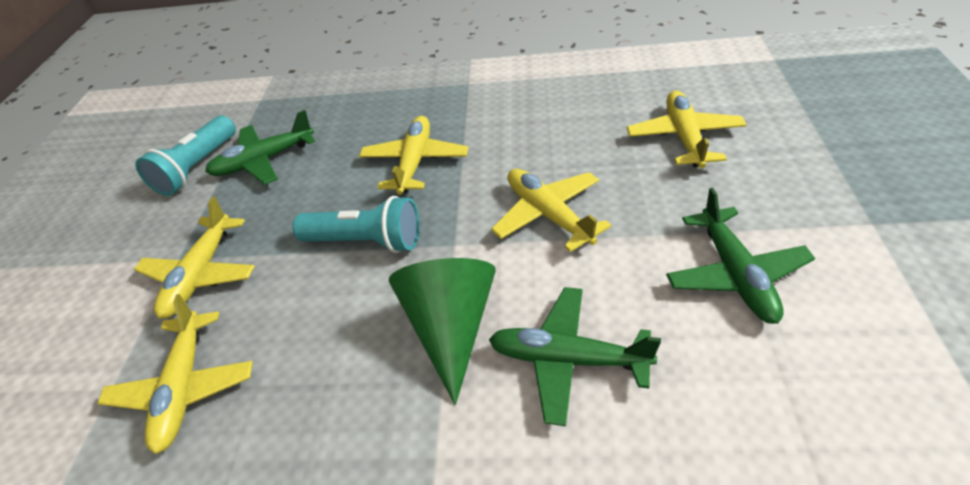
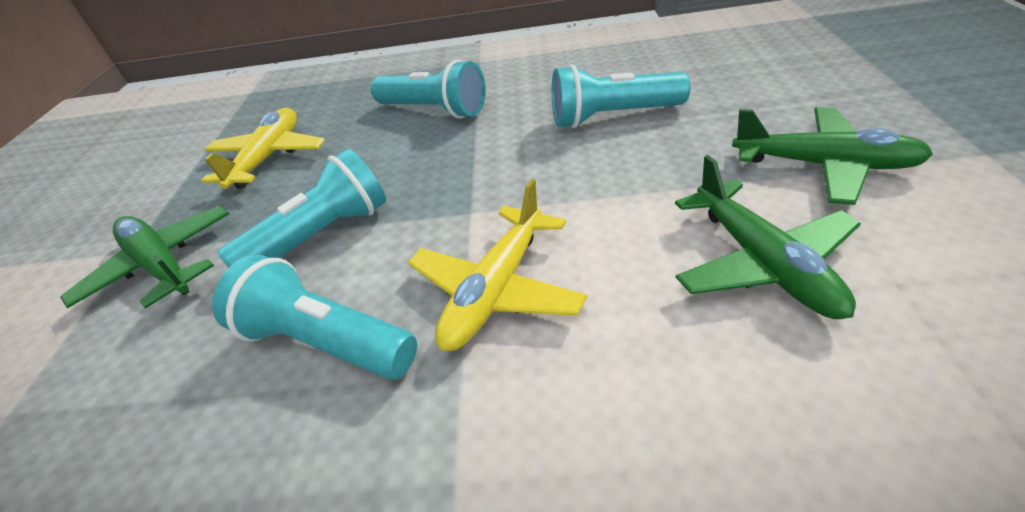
green cone: 1 -> 0
turquoise flashlight: 2 -> 4
yellow plane: 5 -> 2

